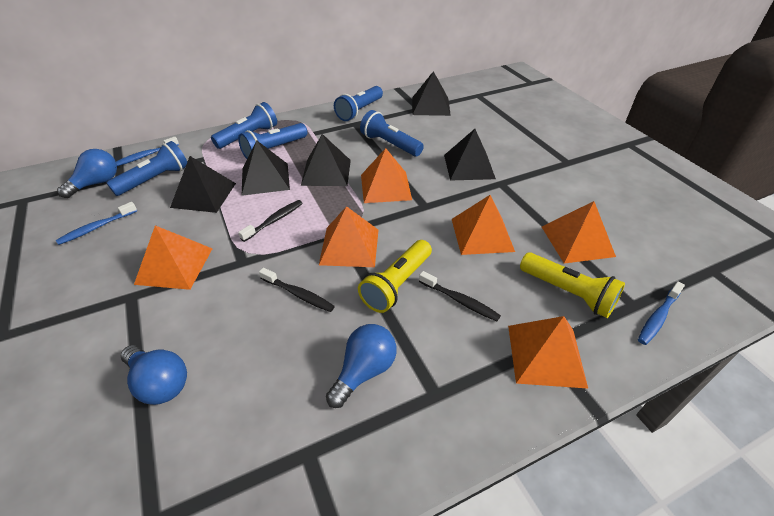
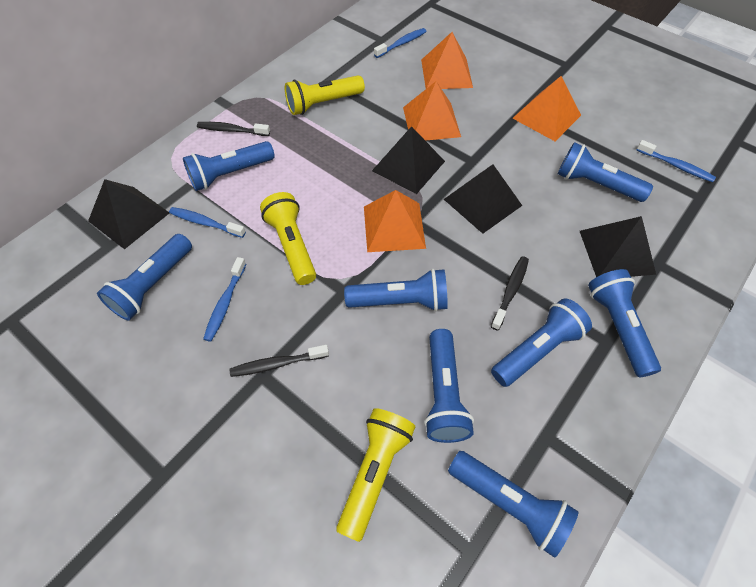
black pyramid: 5 -> 4
blue flashlight: 5 -> 8
blue light bulb: 3 -> 0
blue toothbrush: 3 -> 4
orange pyramid: 6 -> 4
yellow flashlight: 2 -> 3

